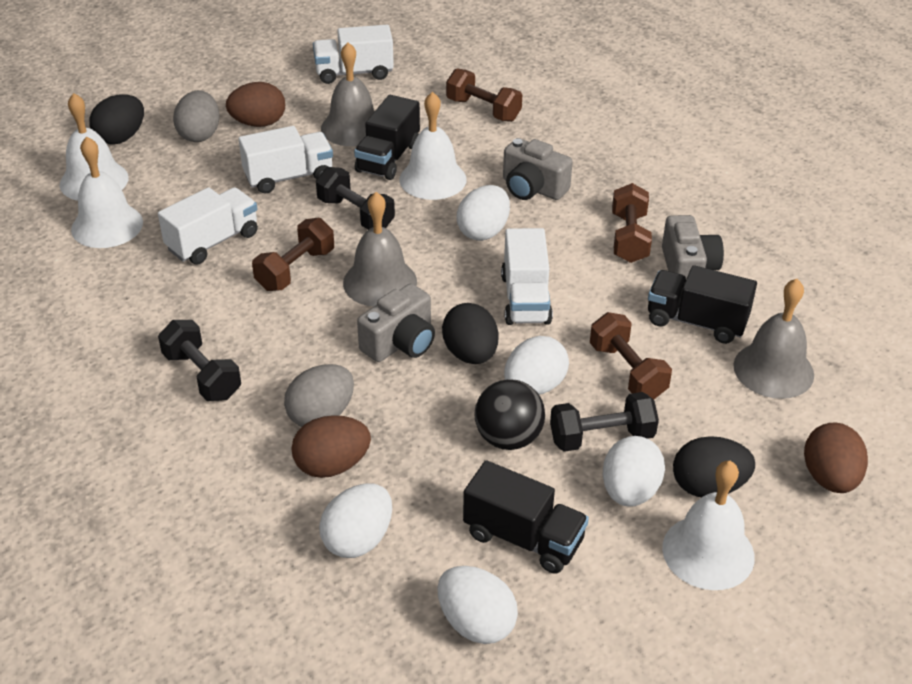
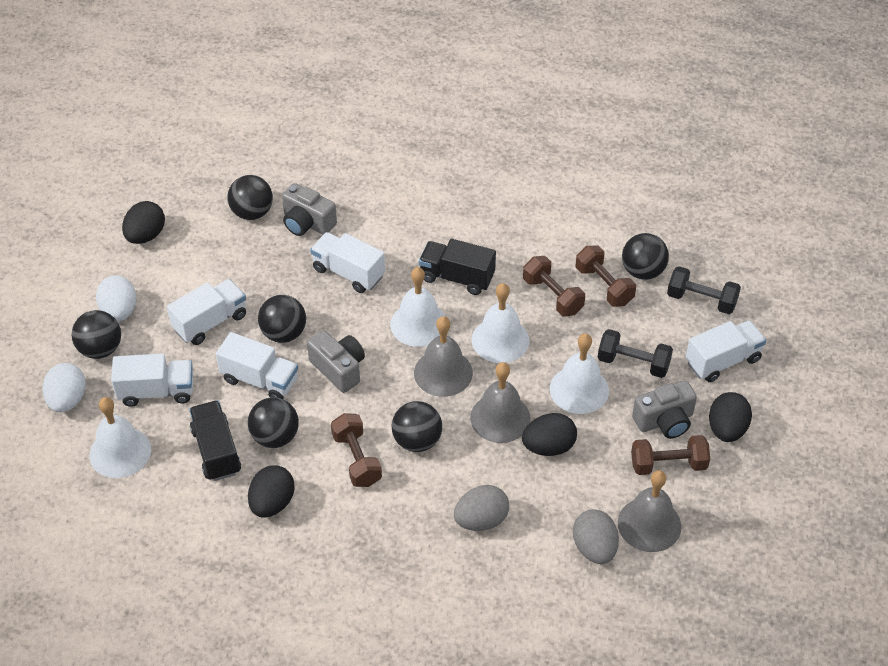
black ball: 1 -> 6
black dumbbell: 3 -> 2
black egg: 3 -> 4
black truck: 3 -> 2
brown egg: 3 -> 0
white egg: 5 -> 2
white truck: 4 -> 5

